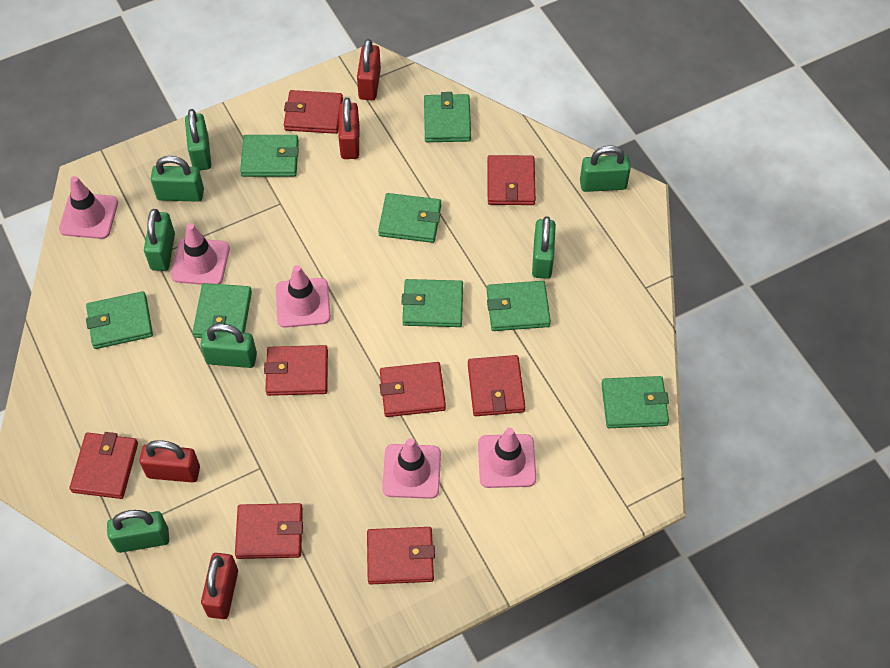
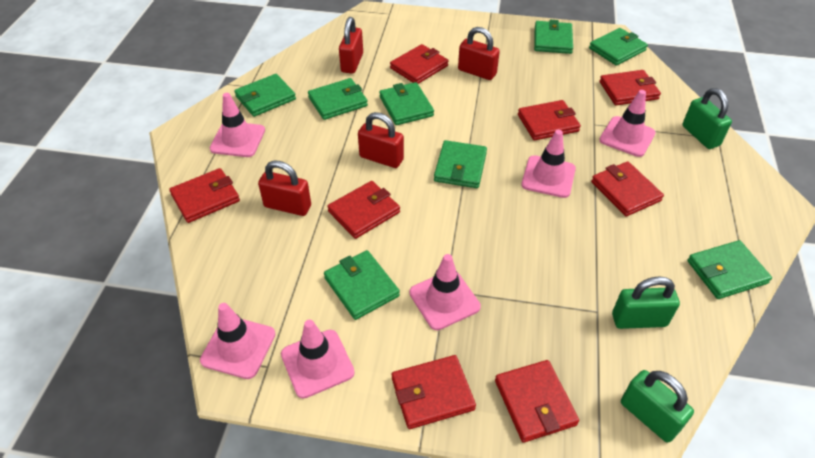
green padlock: 7 -> 3
pink traffic cone: 5 -> 6

